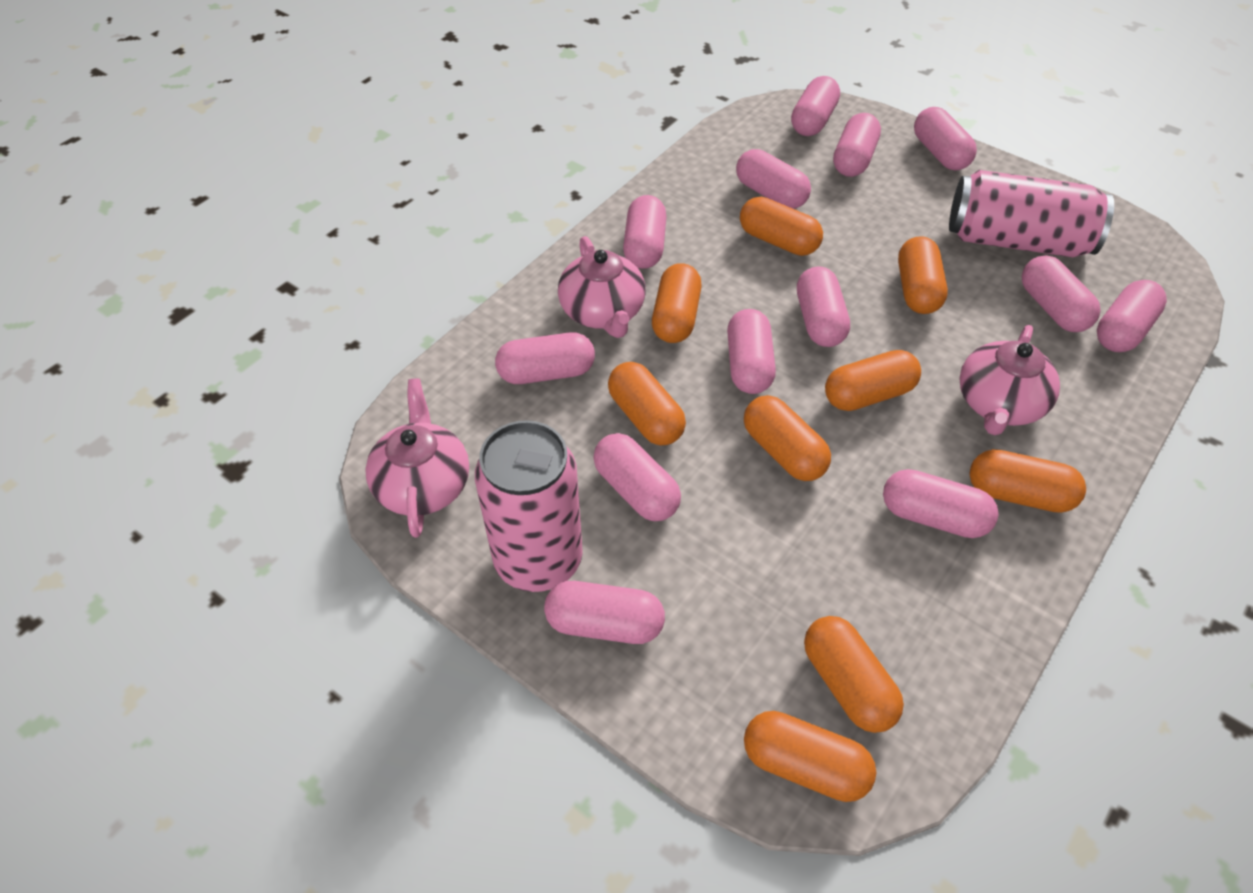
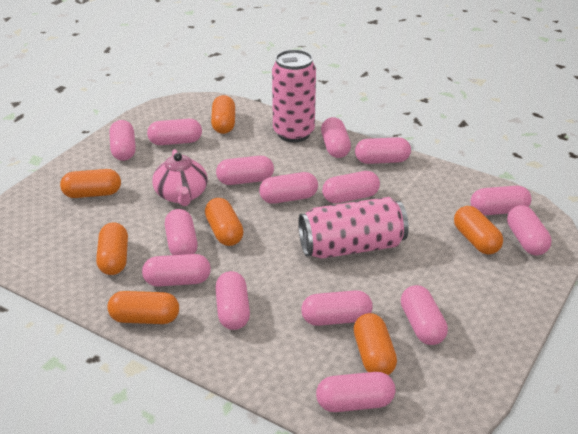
orange capsule: 9 -> 7
pink capsule: 13 -> 15
pink teapot: 3 -> 1

